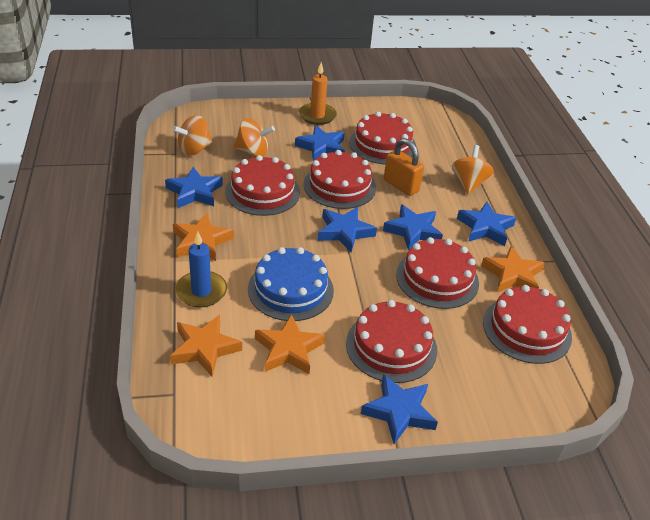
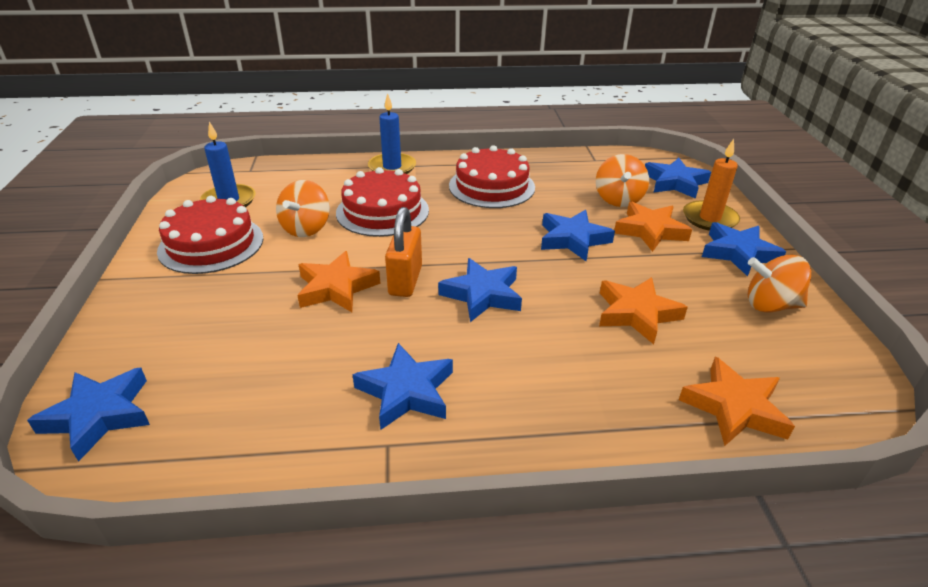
blue cake: 1 -> 0
blue candle: 1 -> 2
red cake: 6 -> 3

